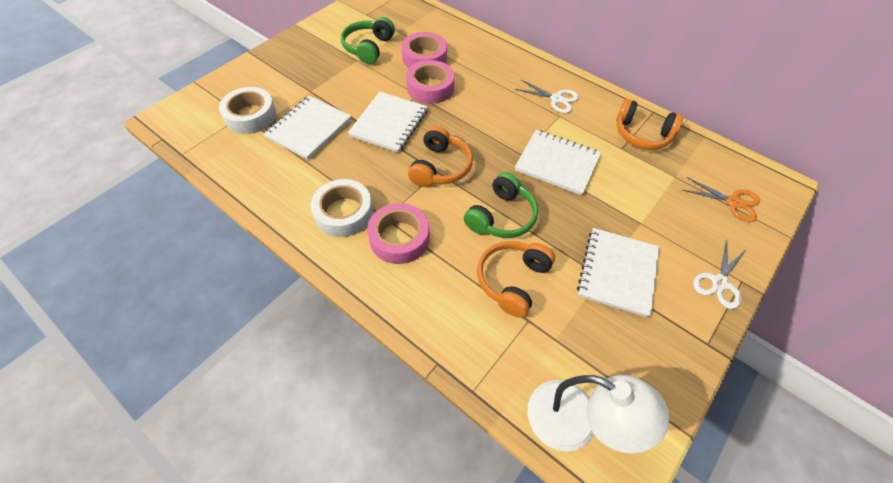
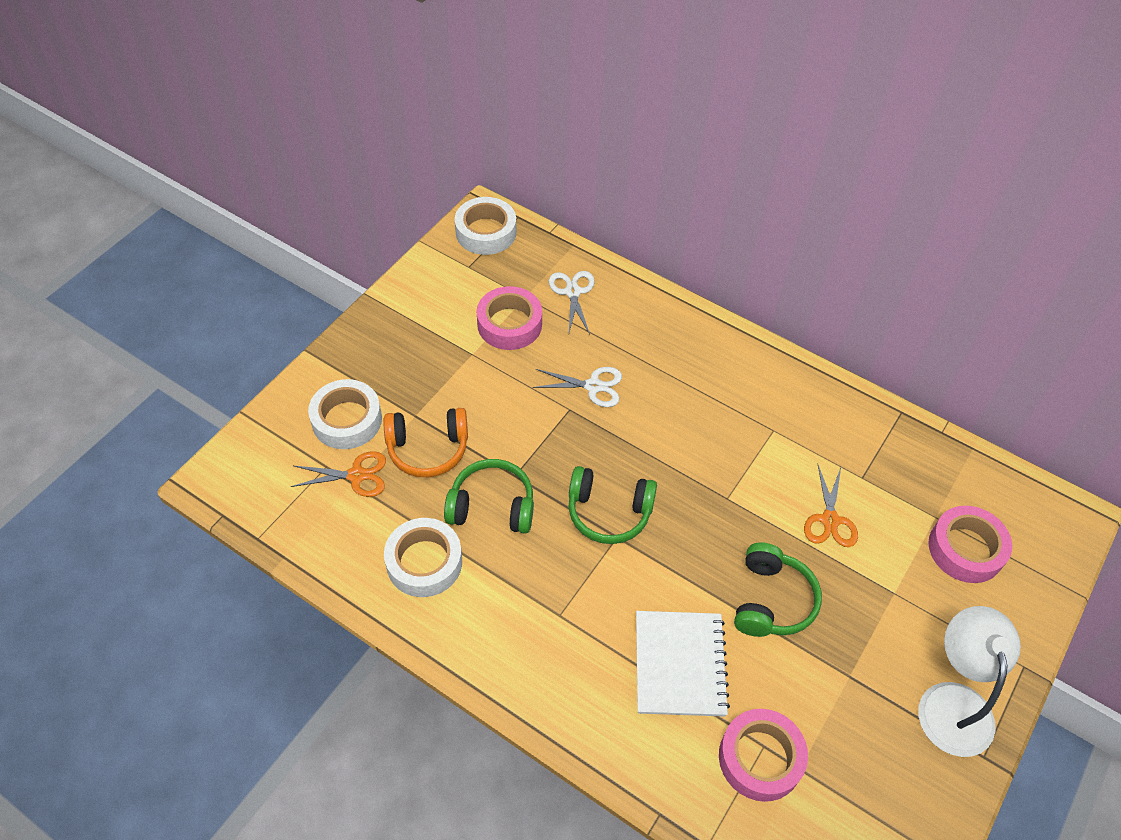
green headphones: 2 -> 3
orange headphones: 3 -> 1
orange scissors: 1 -> 2
white notebook: 4 -> 1
white tape: 2 -> 3

